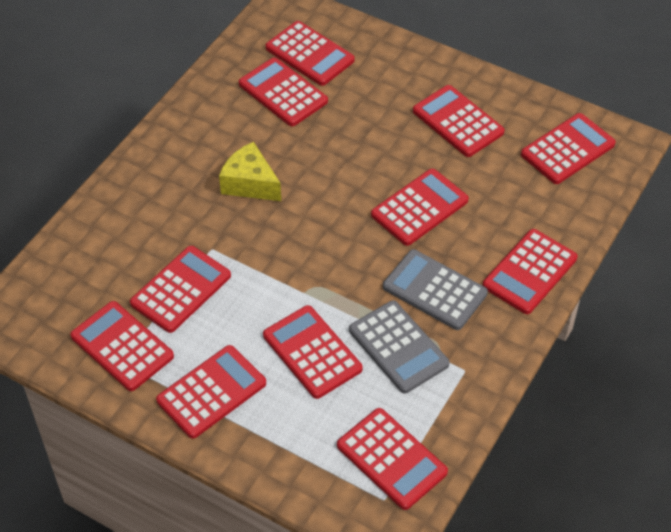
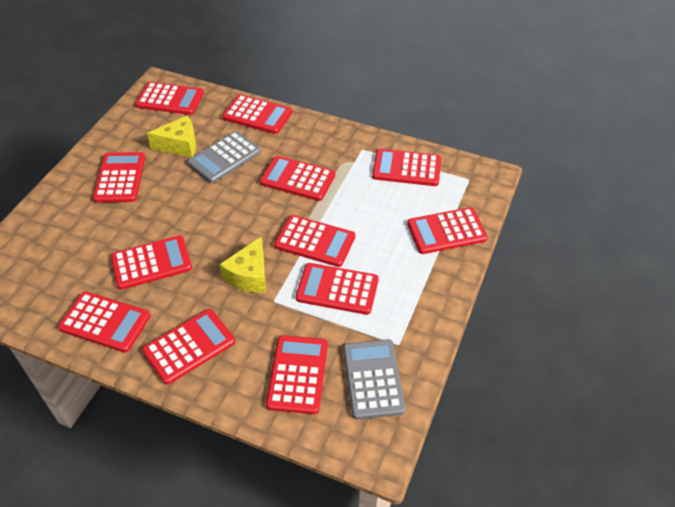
red calculator: 11 -> 12
yellow cheese: 1 -> 2

